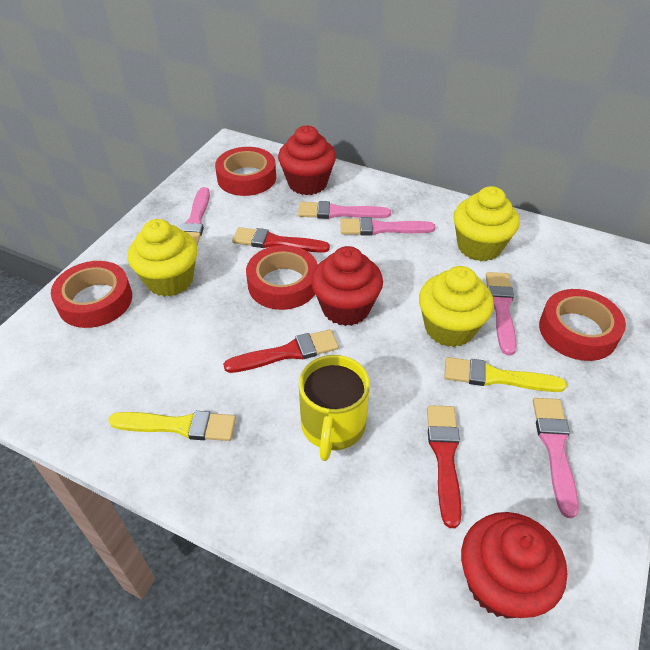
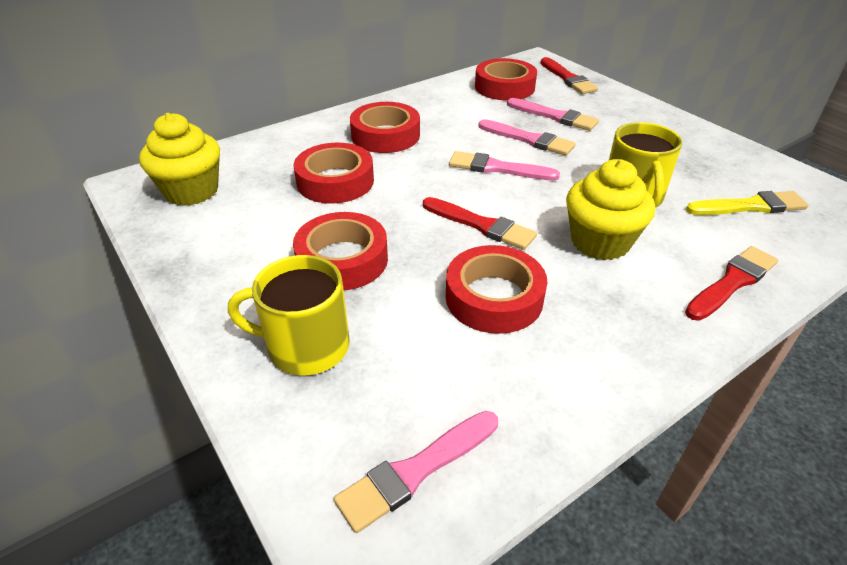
pink brush: 5 -> 4
red cupcake: 3 -> 0
red tape: 4 -> 5
yellow brush: 2 -> 1
yellow cupcake: 3 -> 2
yellow mug: 1 -> 2

